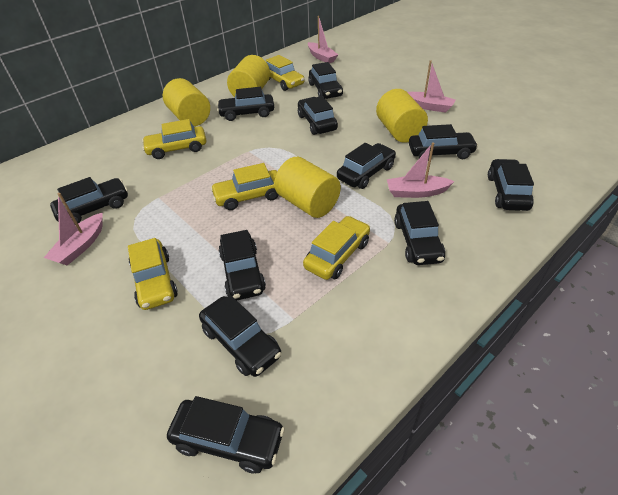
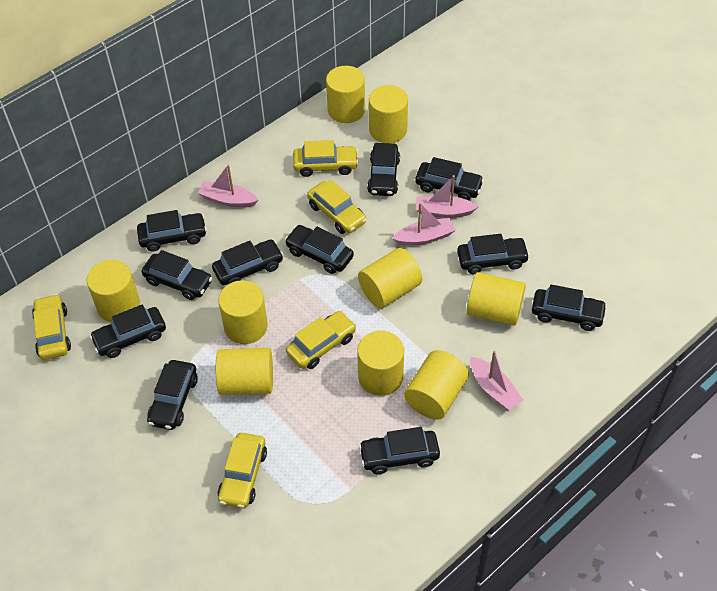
yellow cylinder: 4 -> 9

